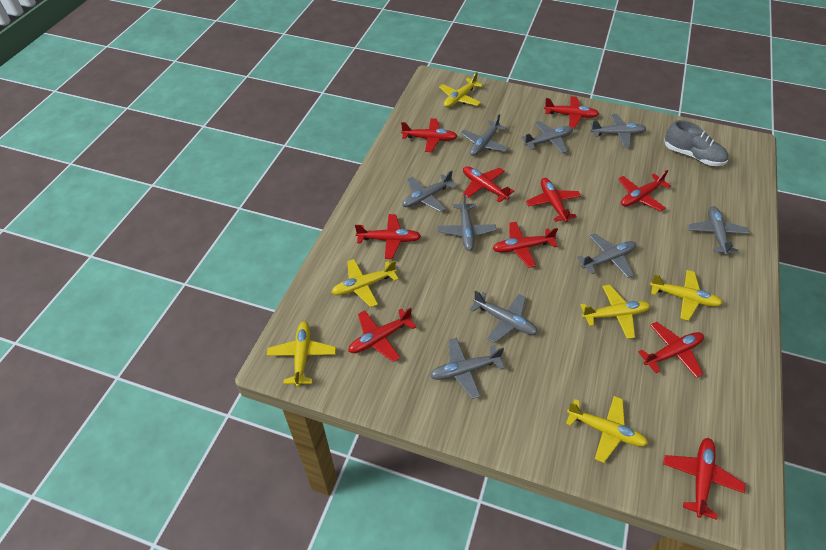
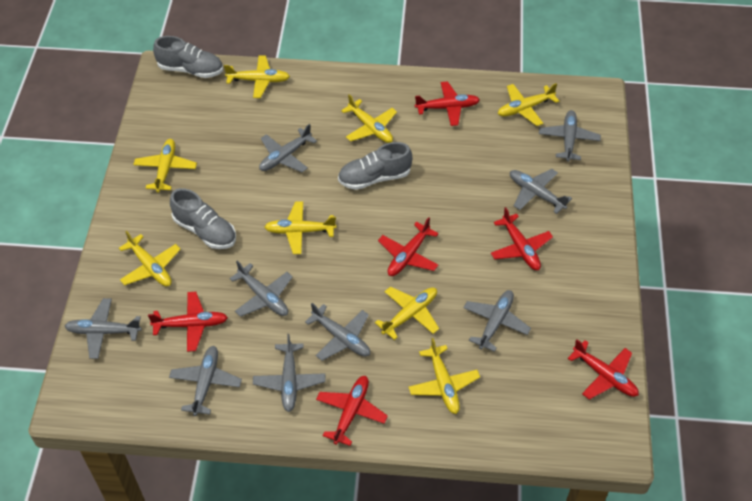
grey shoe: 1 -> 3
red plane: 10 -> 6
yellow plane: 6 -> 8

